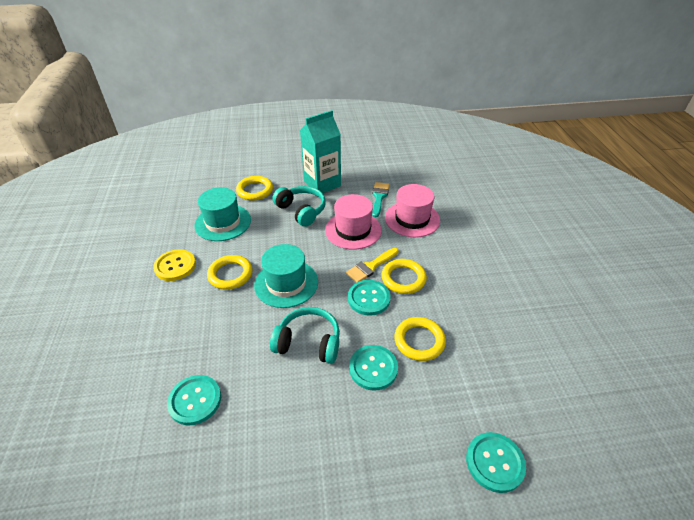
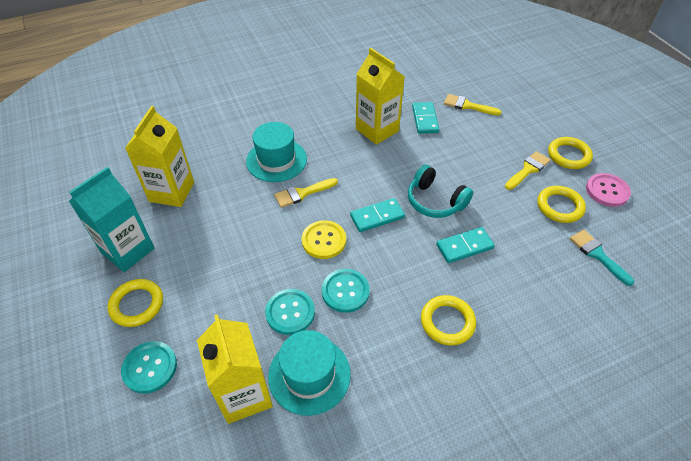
pink button: 0 -> 1
pink hat: 2 -> 0
turquoise button: 4 -> 3
turquoise domino: 0 -> 3
turquoise headphones: 2 -> 1
yellow brush: 1 -> 3
yellow carton: 0 -> 3

